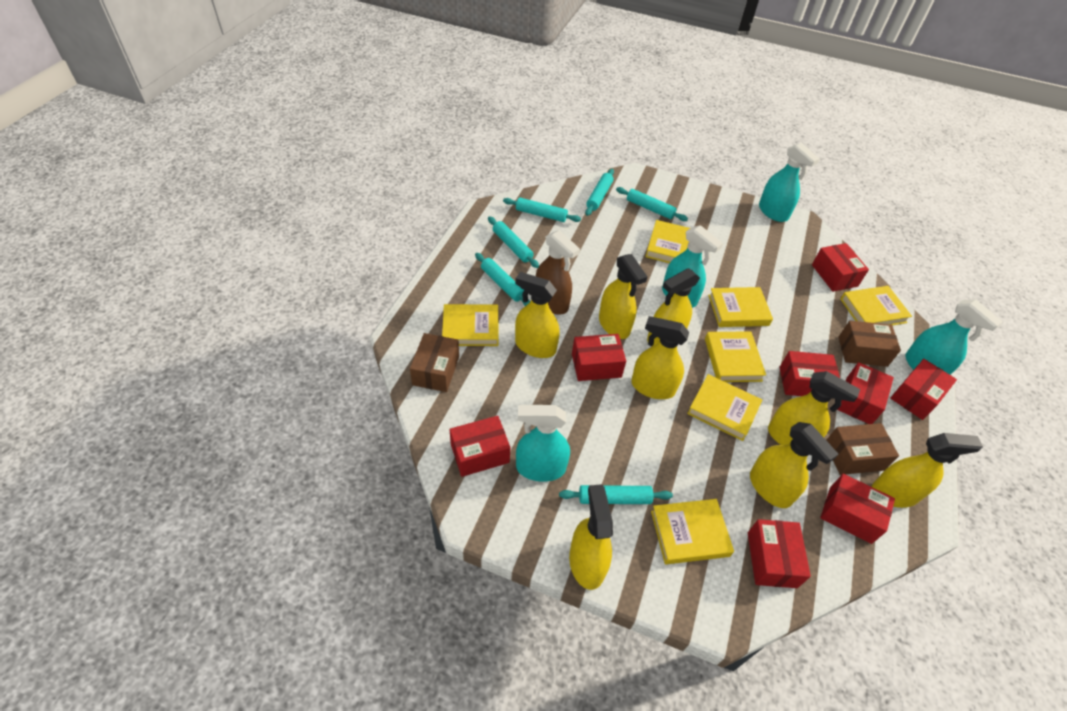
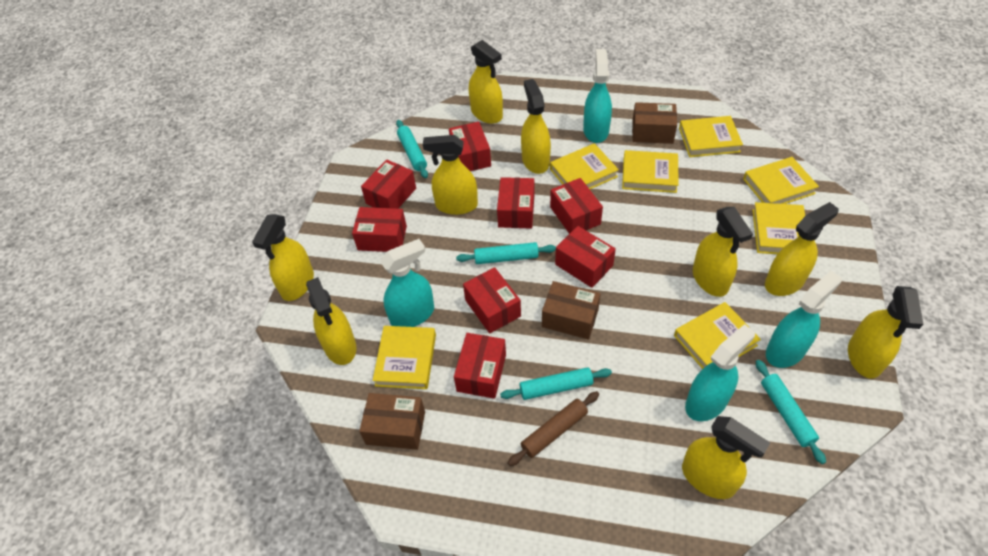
brown rolling pin: 0 -> 1
brown spray bottle: 1 -> 0
turquoise rolling pin: 6 -> 4
yellow spray bottle: 8 -> 9

